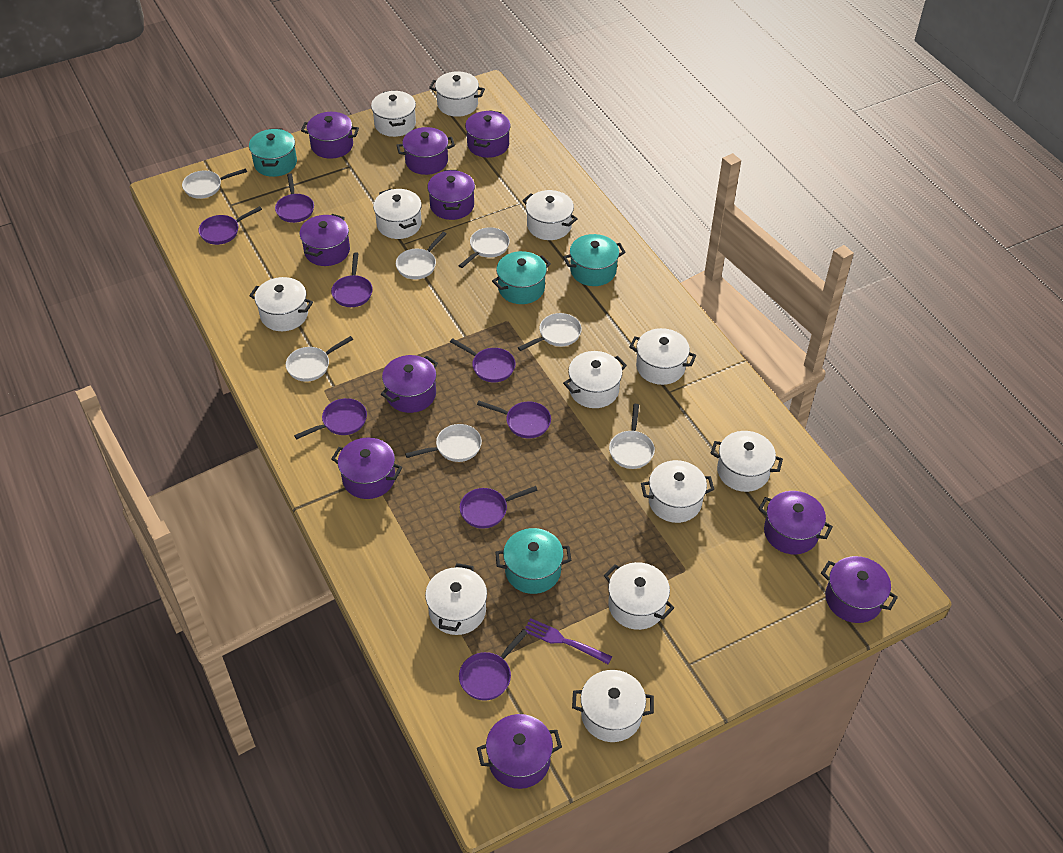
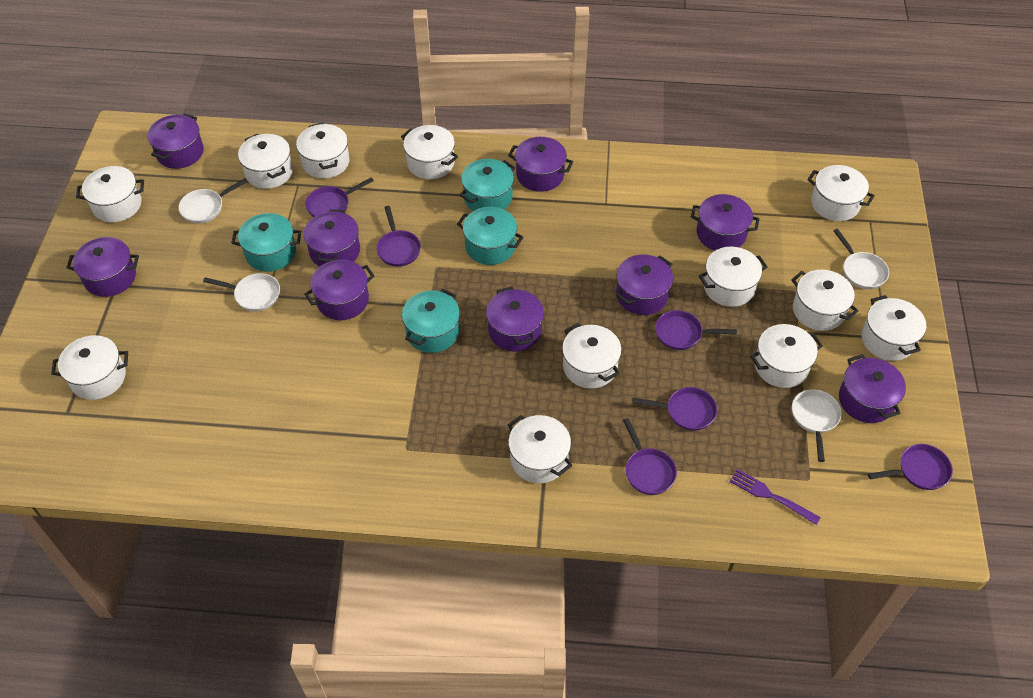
purple pan: 8 -> 6
purple pot: 10 -> 9
white pan: 7 -> 4

